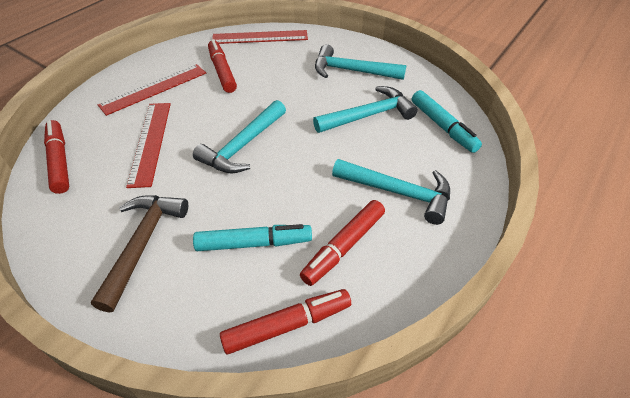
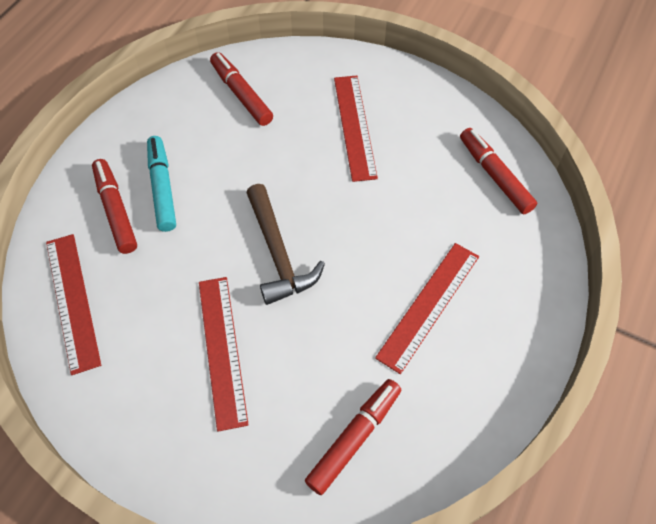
red ruler: 3 -> 4
turquoise hammer: 4 -> 0
turquoise marker: 2 -> 1

